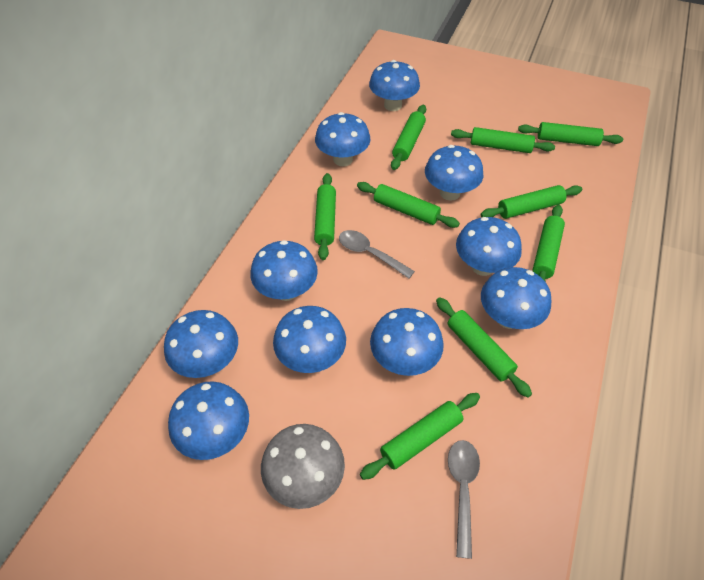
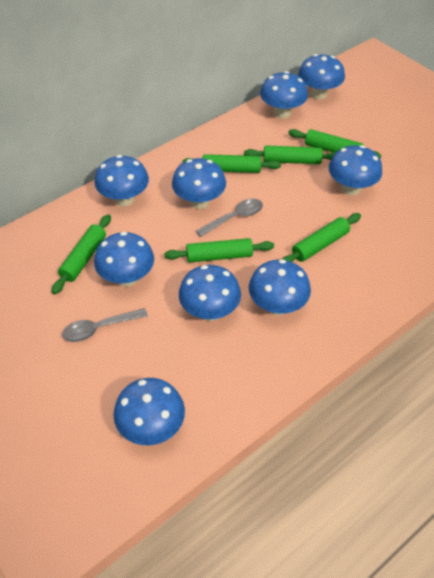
blue mushroom: 10 -> 9
green rolling pin: 9 -> 6
grey mushroom: 1 -> 0

